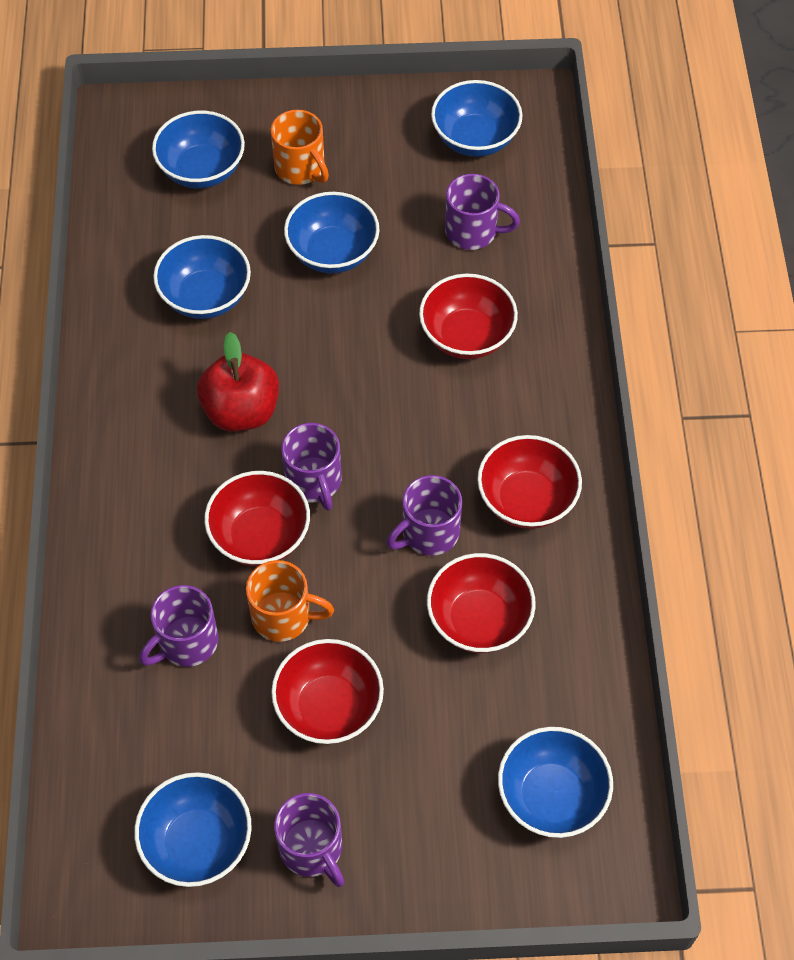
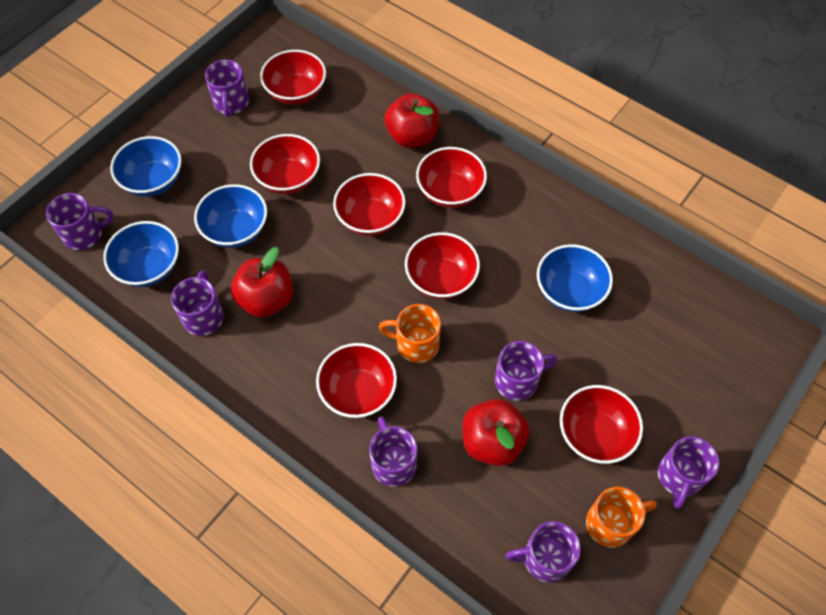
blue bowl: 6 -> 4
purple mug: 5 -> 7
red apple: 1 -> 3
red bowl: 5 -> 7

